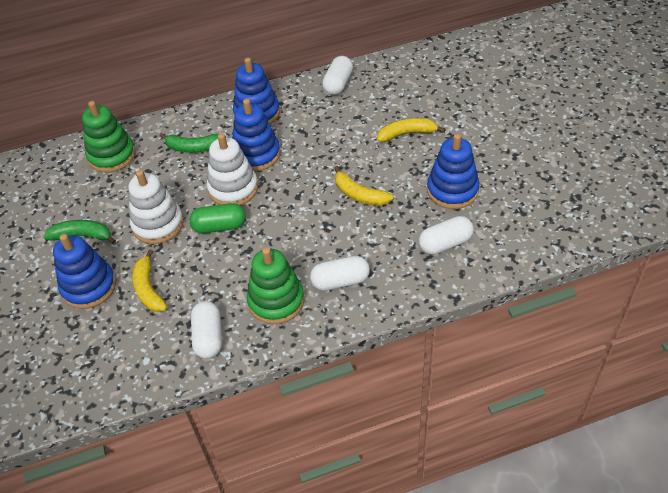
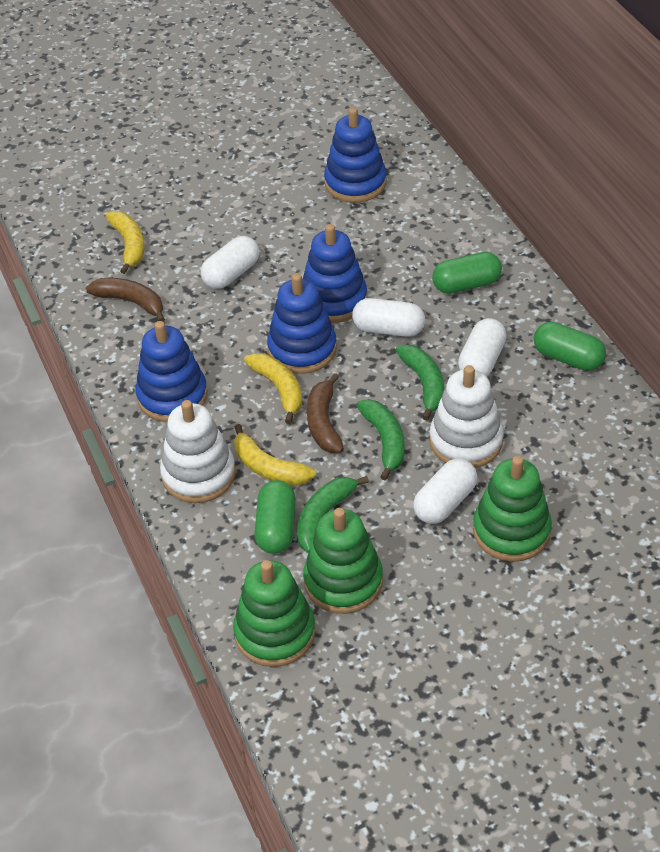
brown banana: 0 -> 2
green banana: 2 -> 3
green capsule: 1 -> 3
green stacking toy: 2 -> 3

